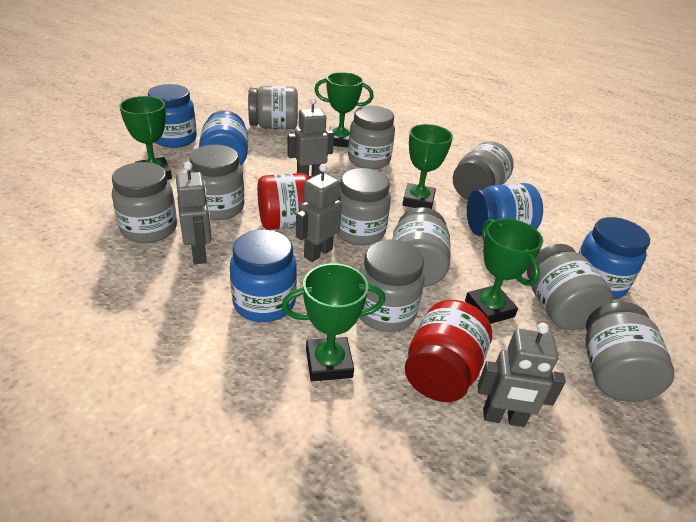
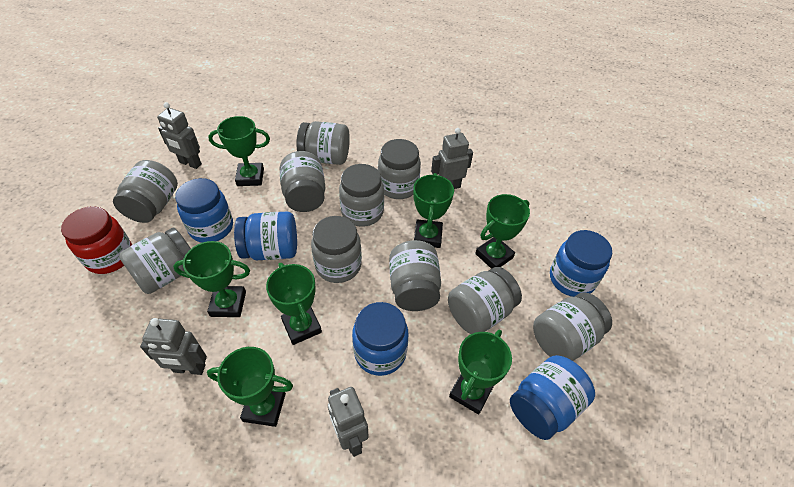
green trophy: 5 -> 7
red jar: 2 -> 1

